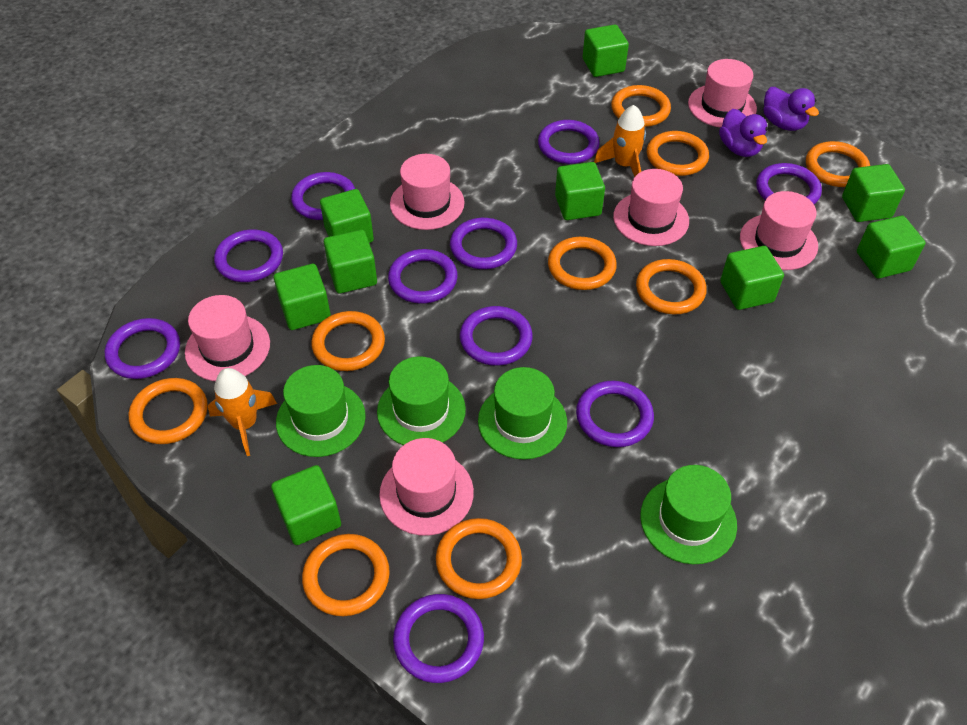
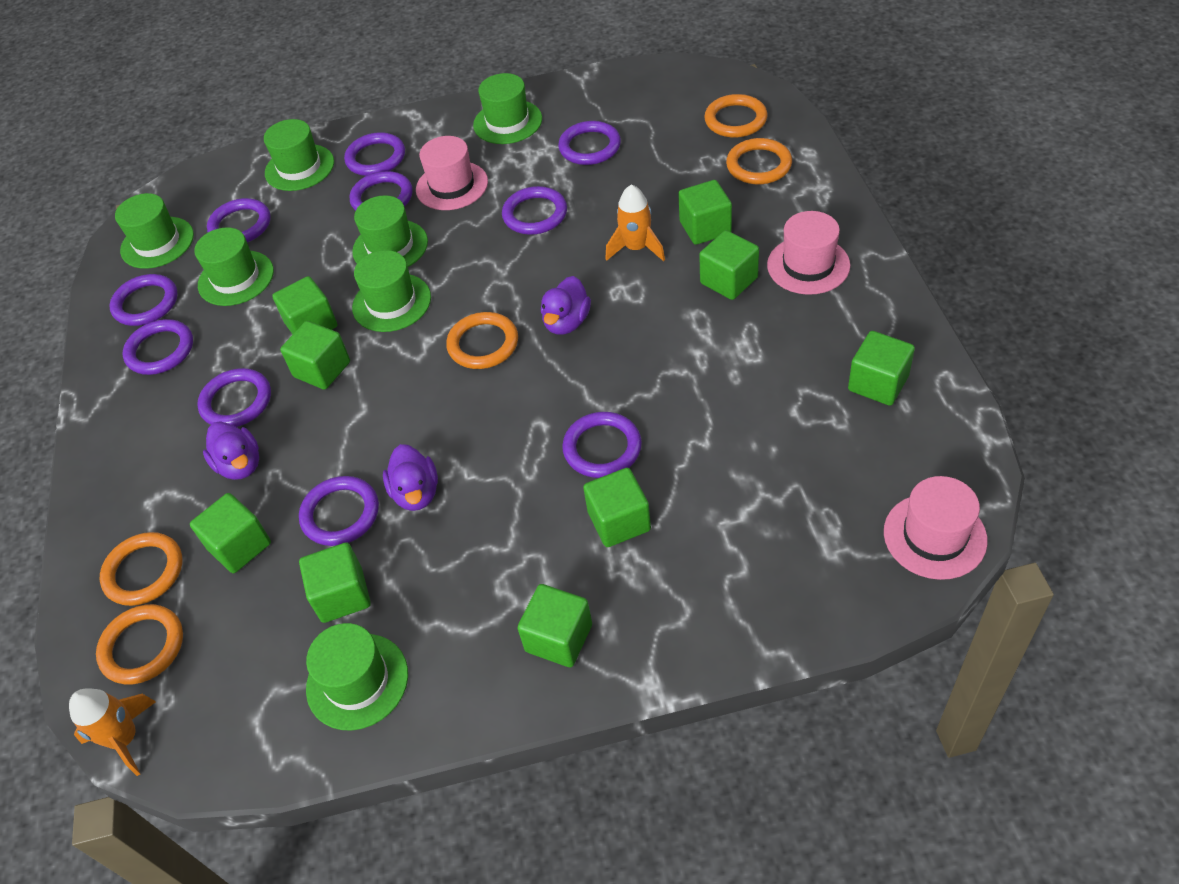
green hat: 4 -> 7
orange ring: 9 -> 5
pink hat: 6 -> 3
purple duck: 2 -> 3

